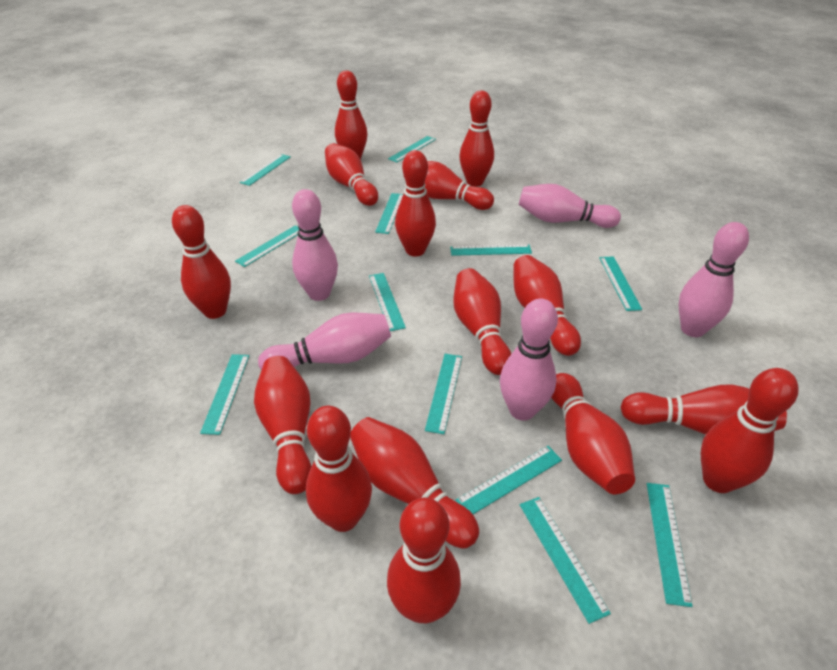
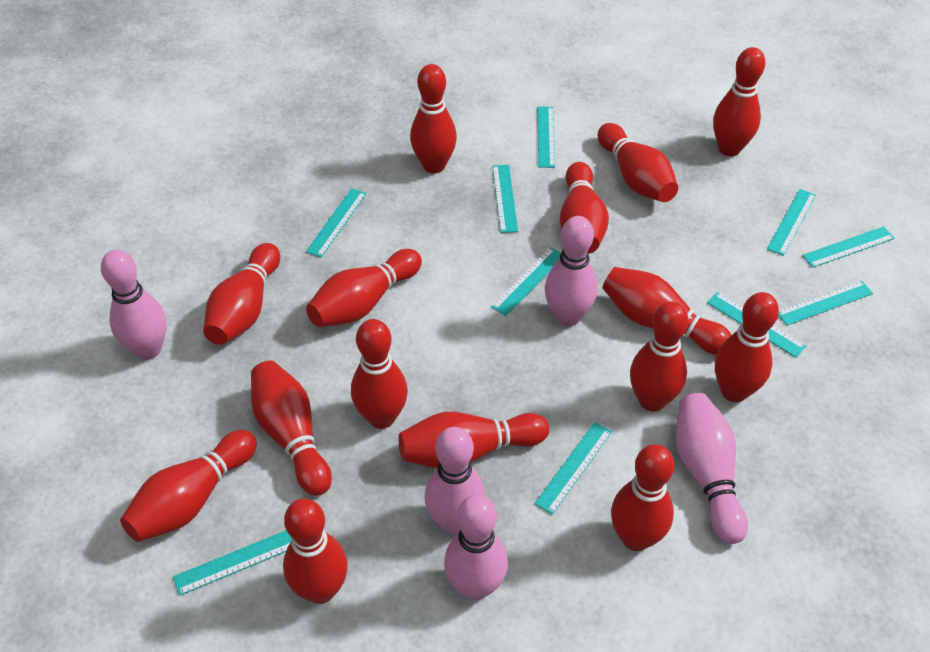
turquoise ruler: 12 -> 10

